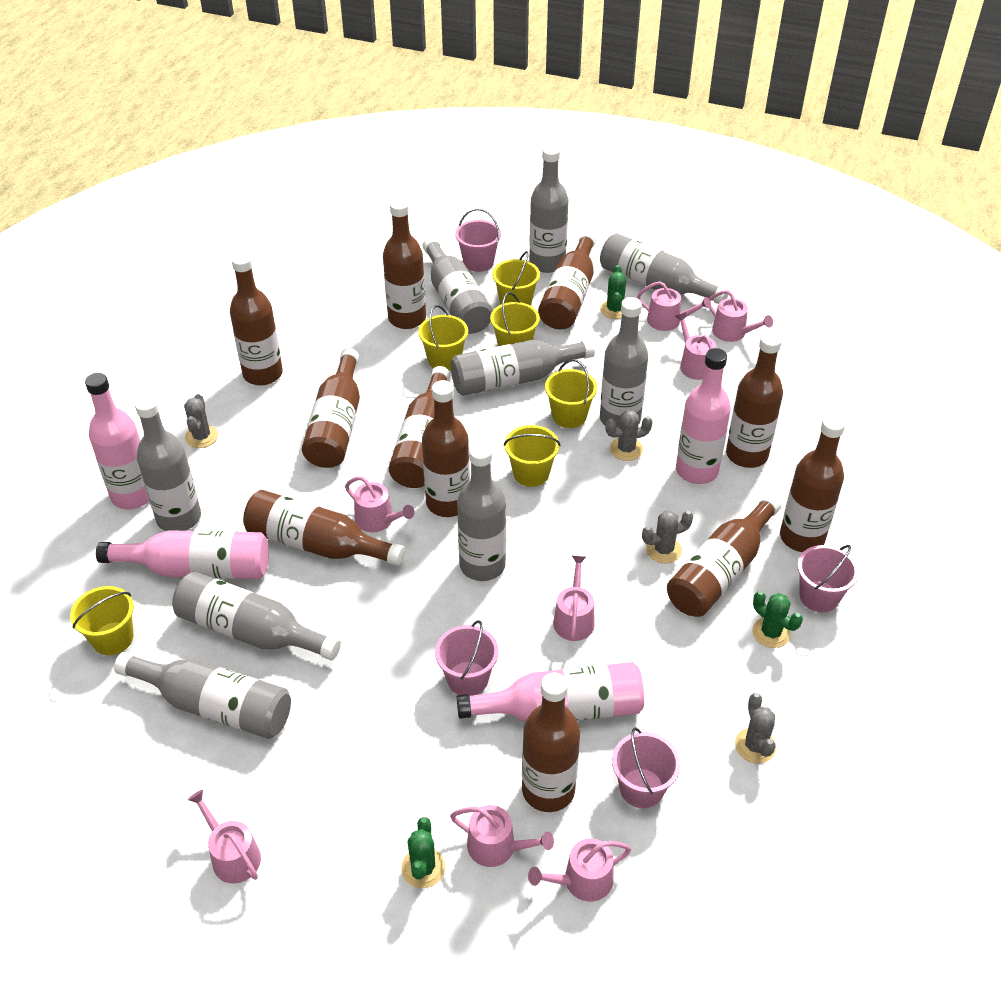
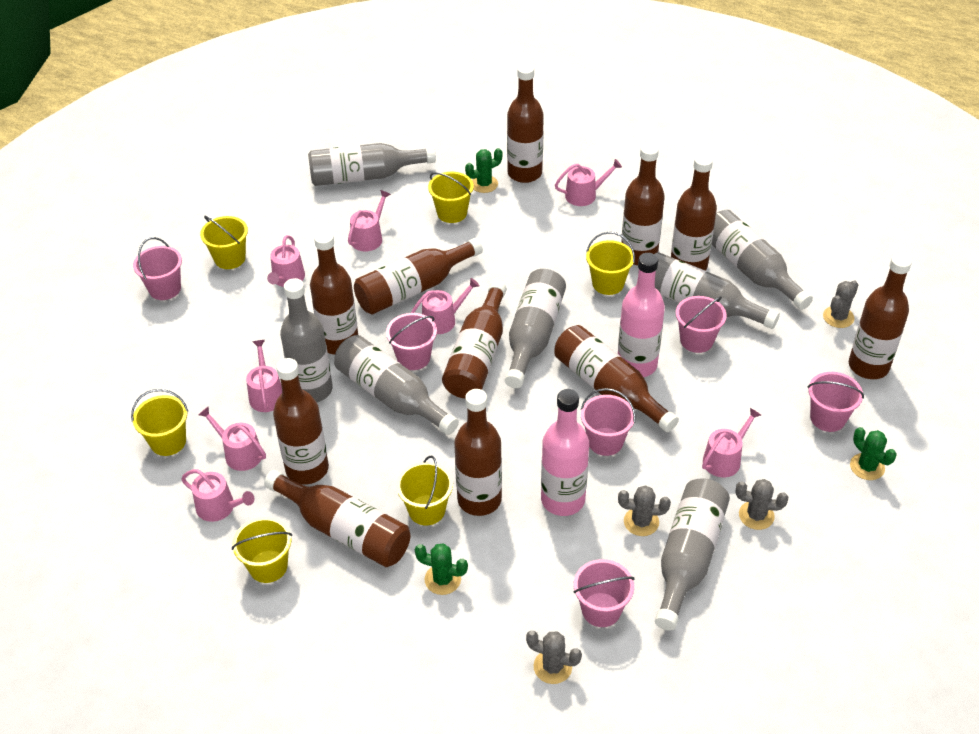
grey bottle: 9 -> 7
pink bottle: 4 -> 2
pink bucket: 4 -> 6

